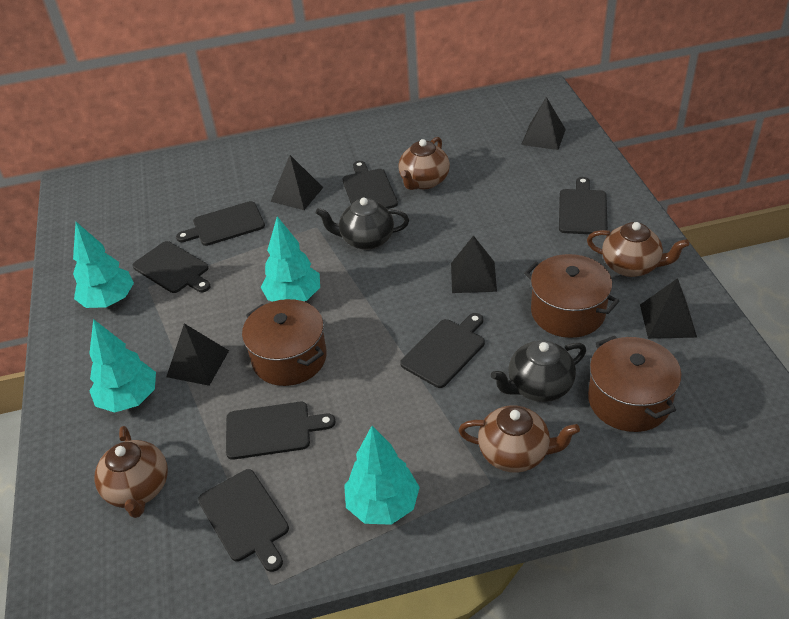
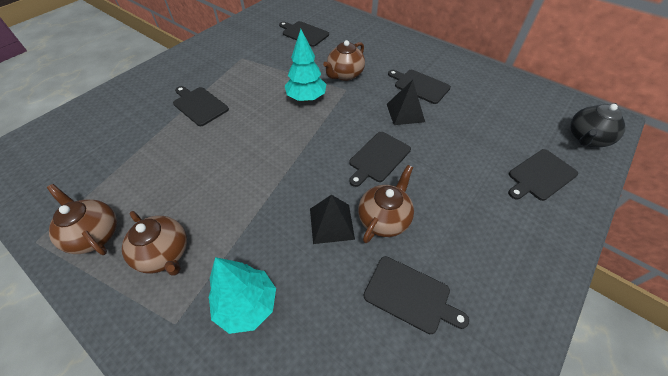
black cutting board: 7 -> 6
black pyramid: 5 -> 2
black teapot: 2 -> 1
brown pot: 3 -> 0
turquoise tree: 4 -> 2

